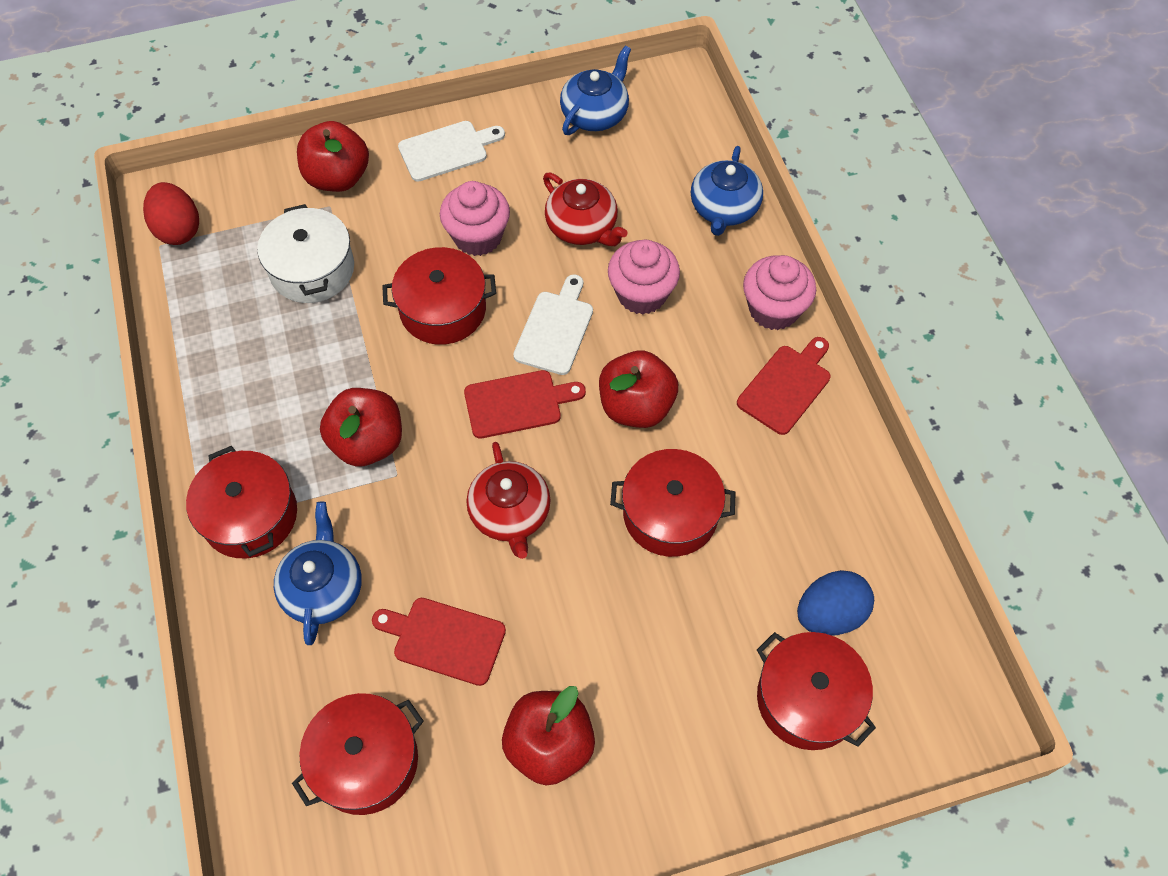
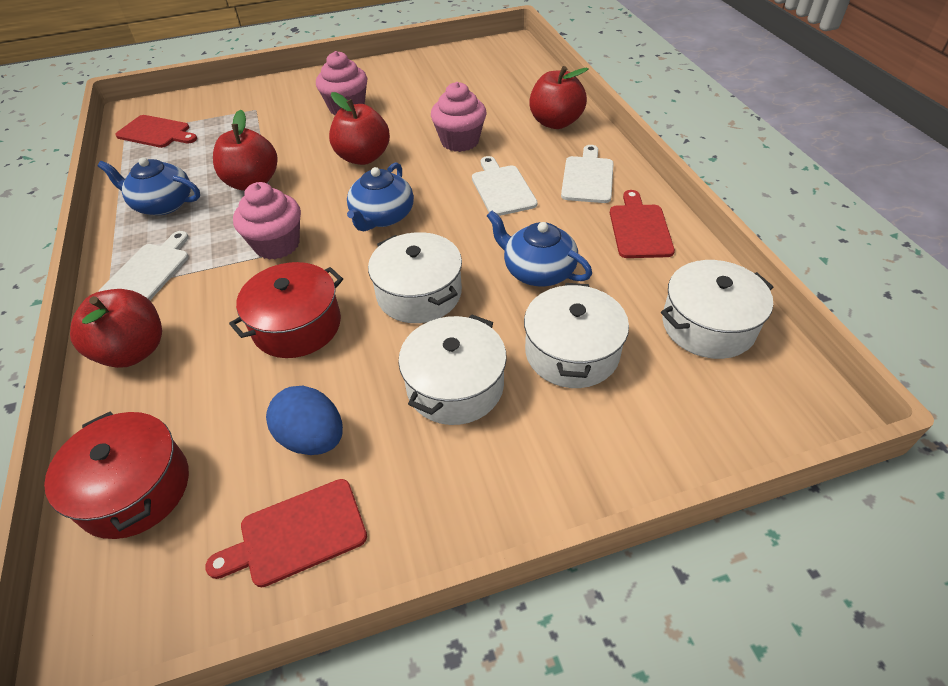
red egg: 1 -> 0
red pot: 5 -> 2
red teapot: 2 -> 0
white cutting board: 2 -> 3
white pot: 1 -> 4

